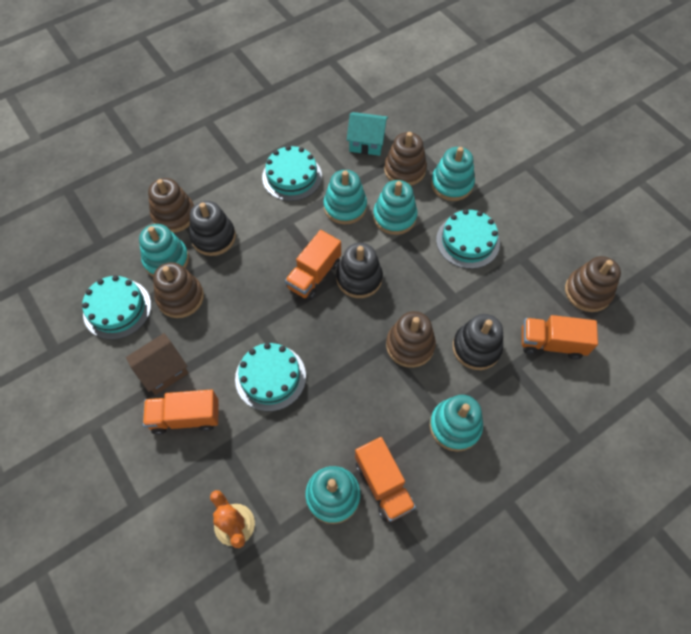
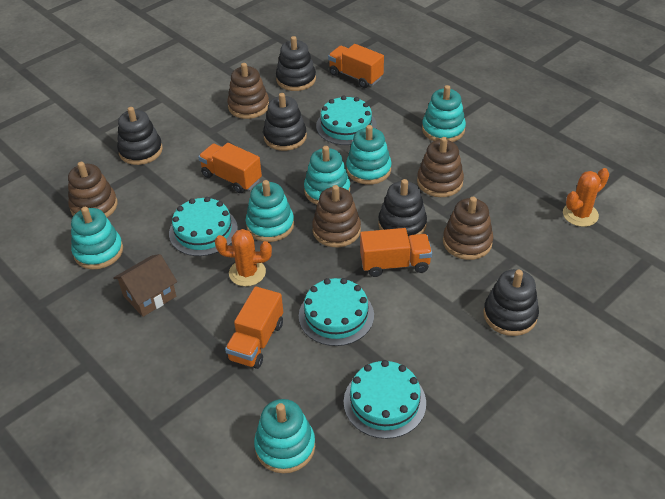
black stacking toy: 3 -> 5
orange cactus: 1 -> 2
turquoise house: 1 -> 0

